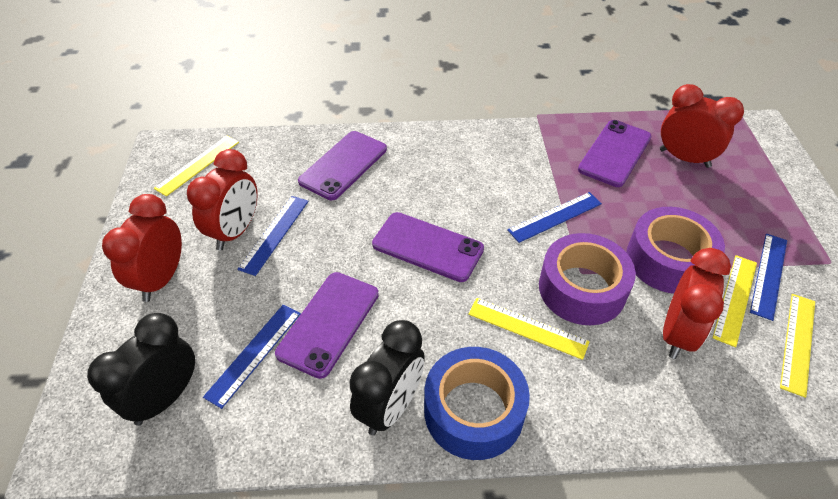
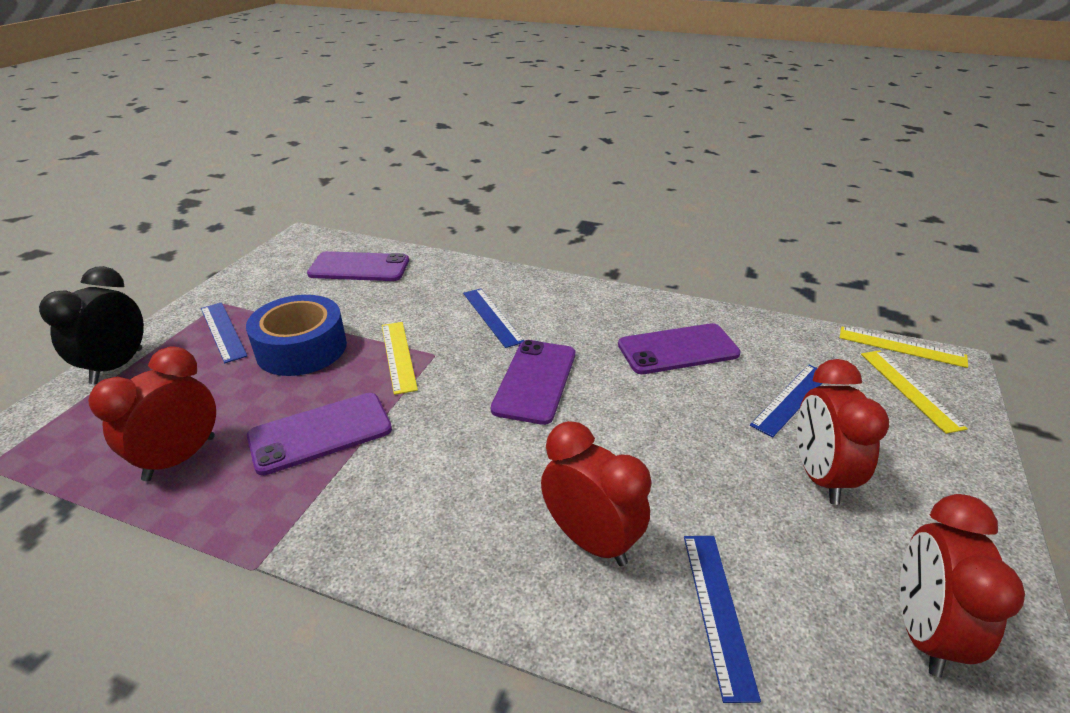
black clock: 2 -> 1
purple tape: 2 -> 0
yellow ruler: 4 -> 3

